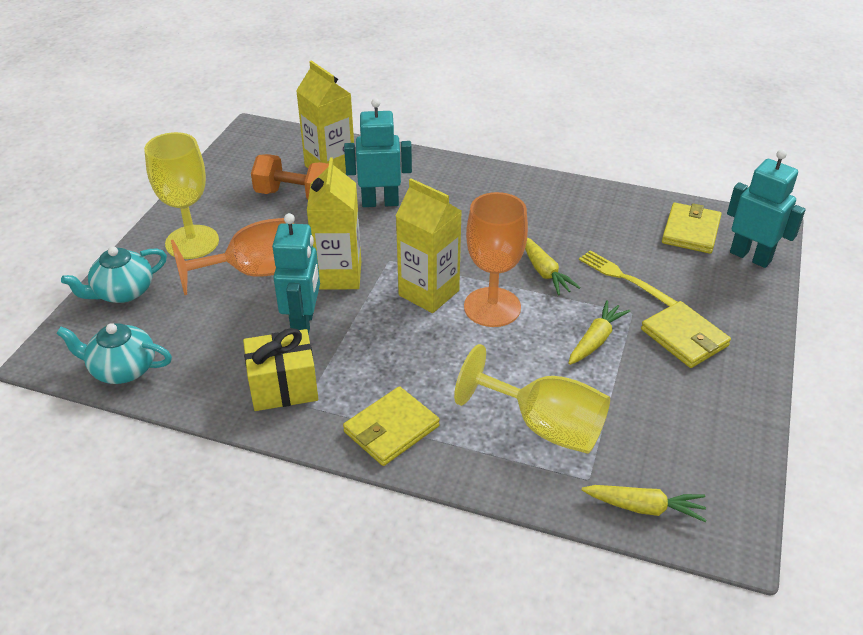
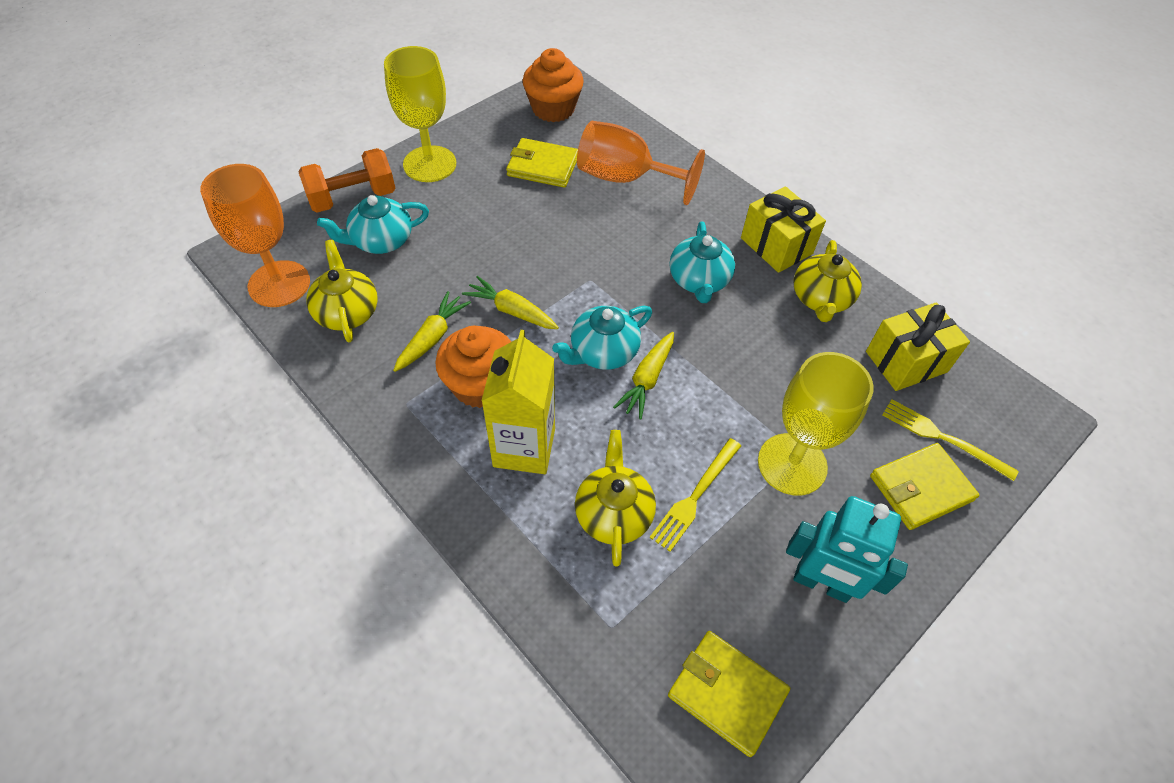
orange cupcake: 0 -> 2
turquoise robot: 3 -> 1
turquoise teapot: 2 -> 3
yellow carton: 3 -> 1
yellow fork: 1 -> 2
yellow gift: 1 -> 2
yellow teapot: 0 -> 3

